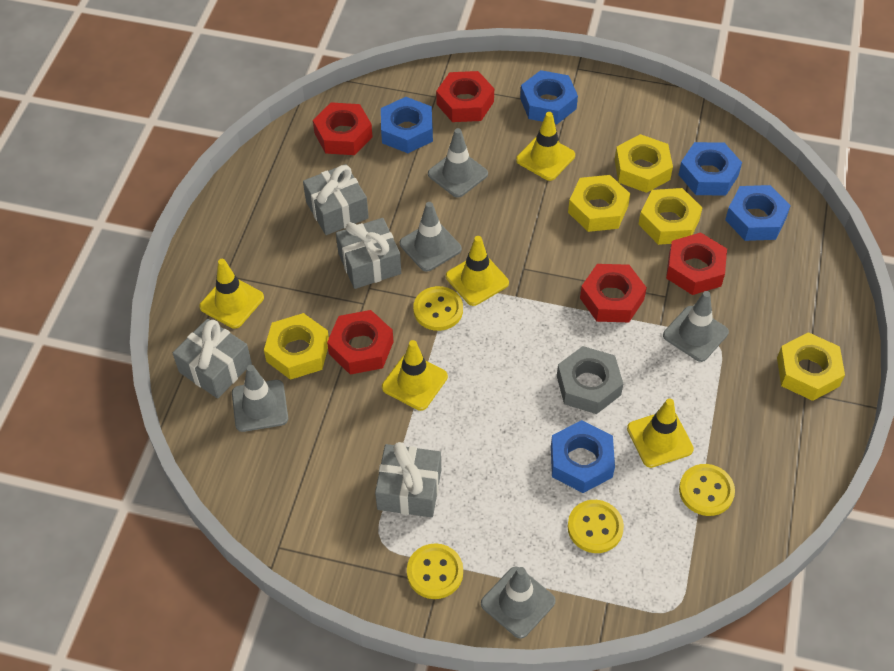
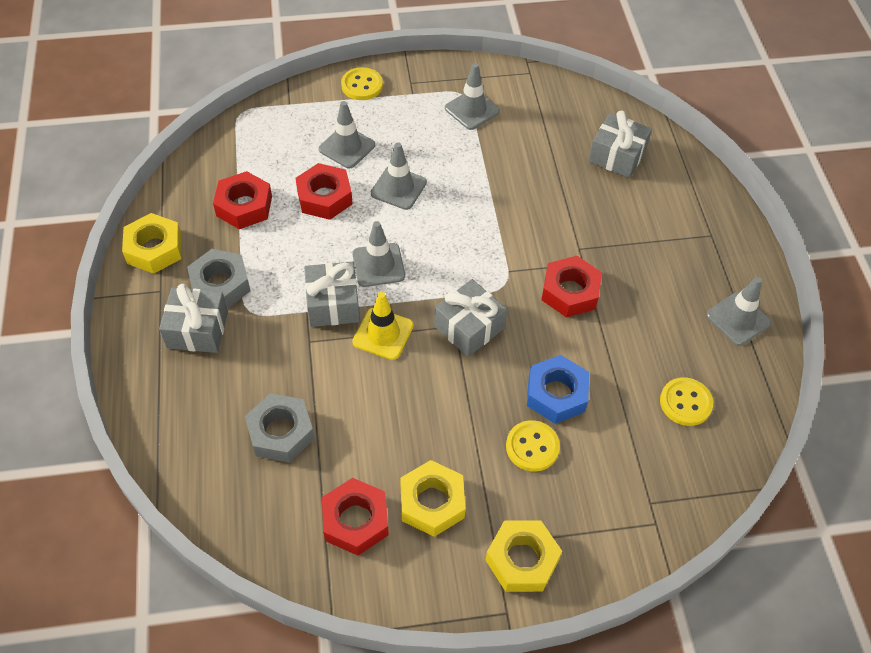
blue nut: 5 -> 1
grey nut: 1 -> 2
red nut: 5 -> 4
yellow button: 4 -> 3
yellow nut: 5 -> 3
yellow traffic cone: 5 -> 1

